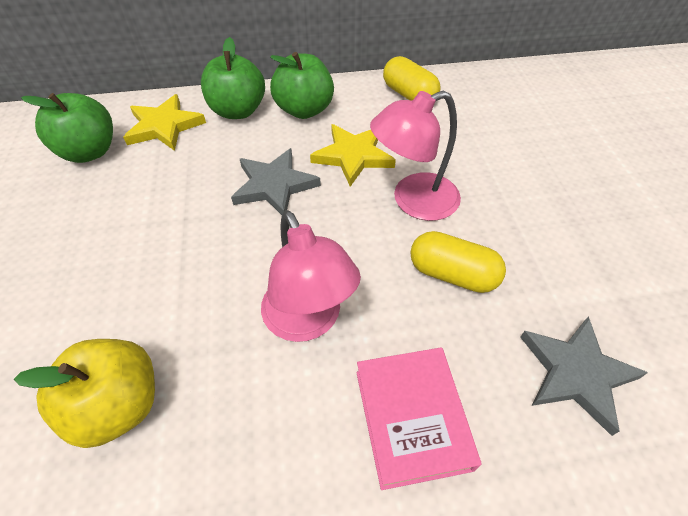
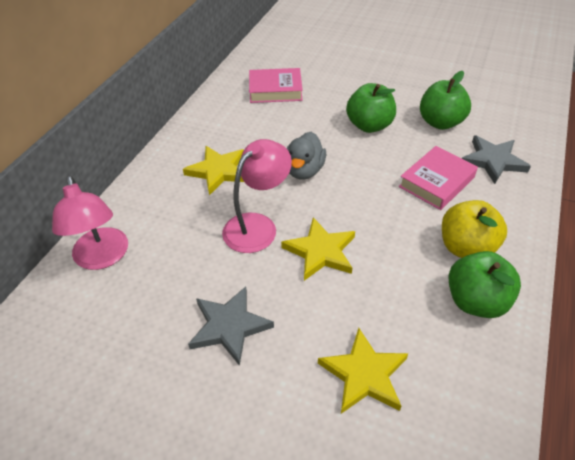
grey duck: 0 -> 1
pink book: 1 -> 2
yellow capsule: 2 -> 0
yellow star: 2 -> 3

